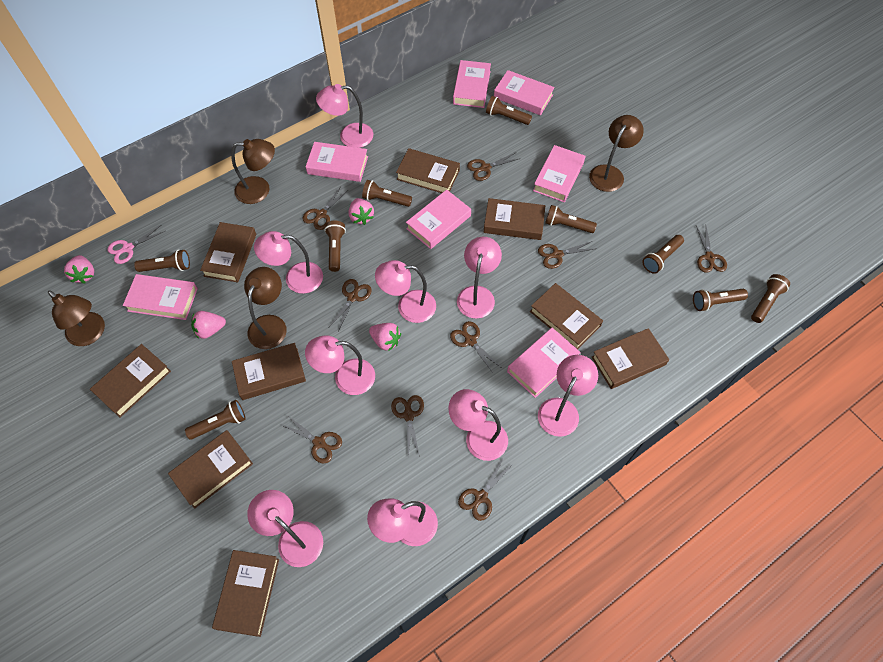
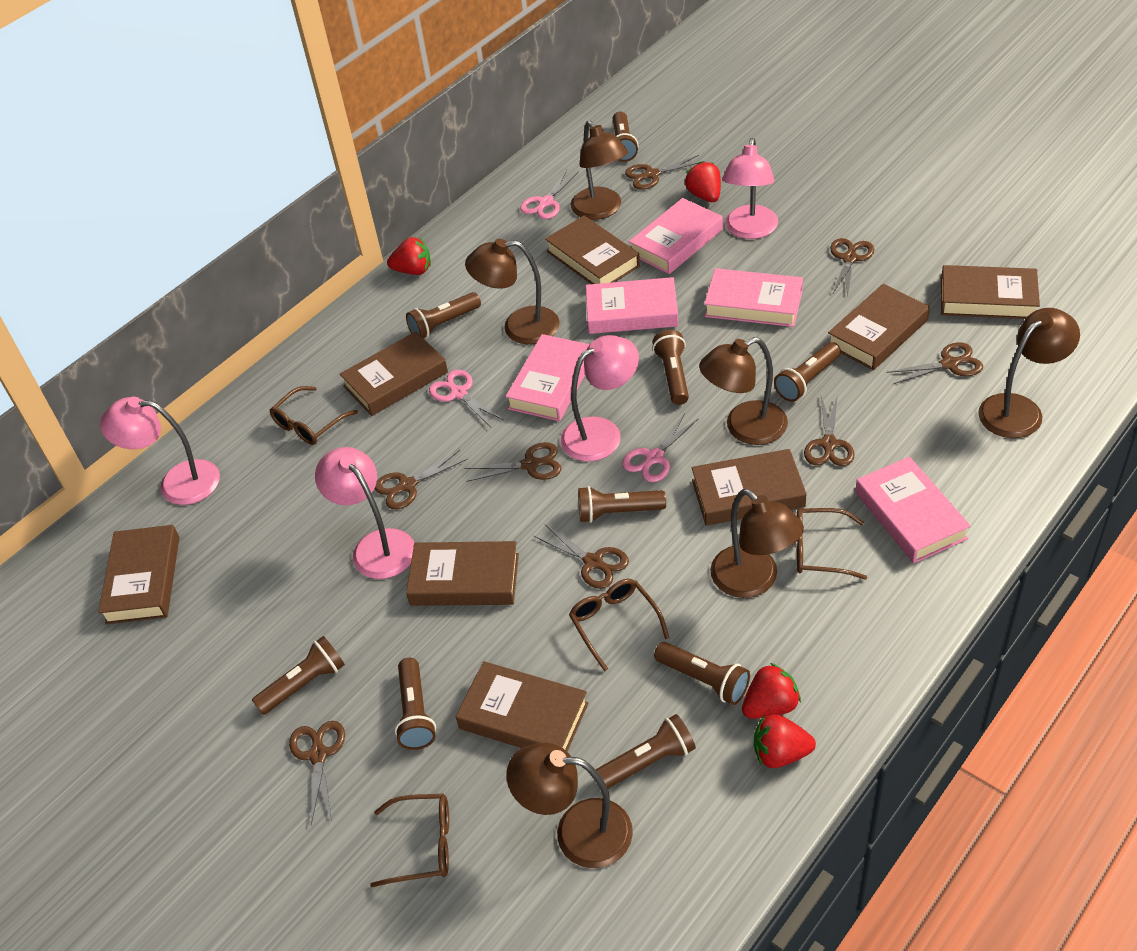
brown book: 9 -> 8
brown glasses: 0 -> 4
brown lamp: 4 -> 6
brown scissors: 9 -> 8
pink book: 7 -> 5
pink lamp: 9 -> 4
pink scissors: 1 -> 3
pink strawberry: 4 -> 0
red strawberry: 0 -> 4

